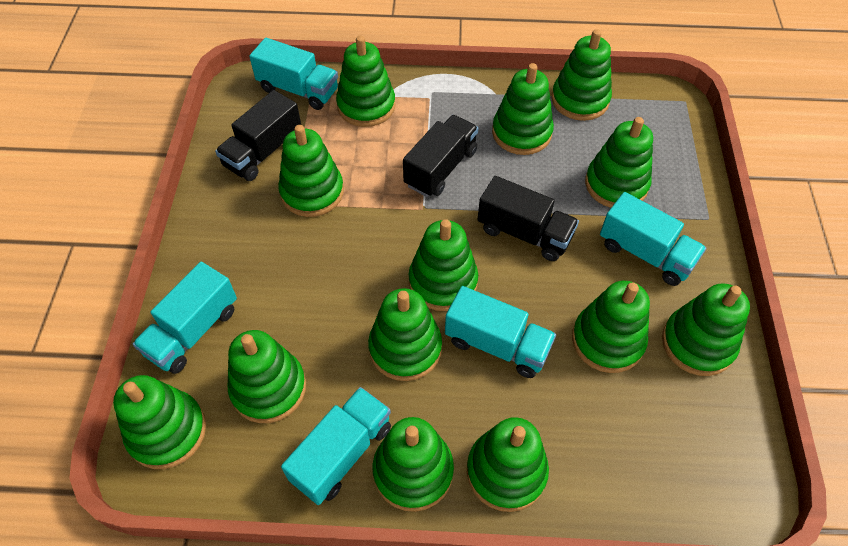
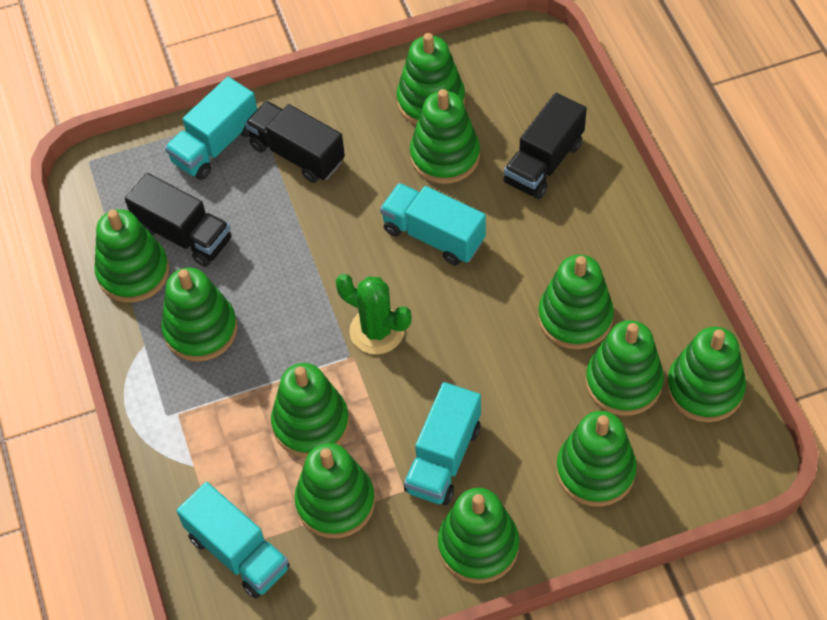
green cactus: 0 -> 1
green stacking toy: 13 -> 11
turquoise truck: 5 -> 4

